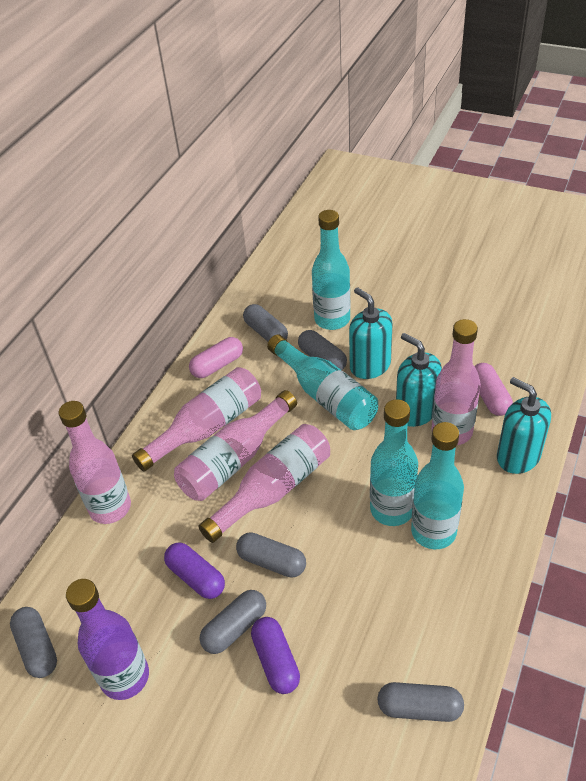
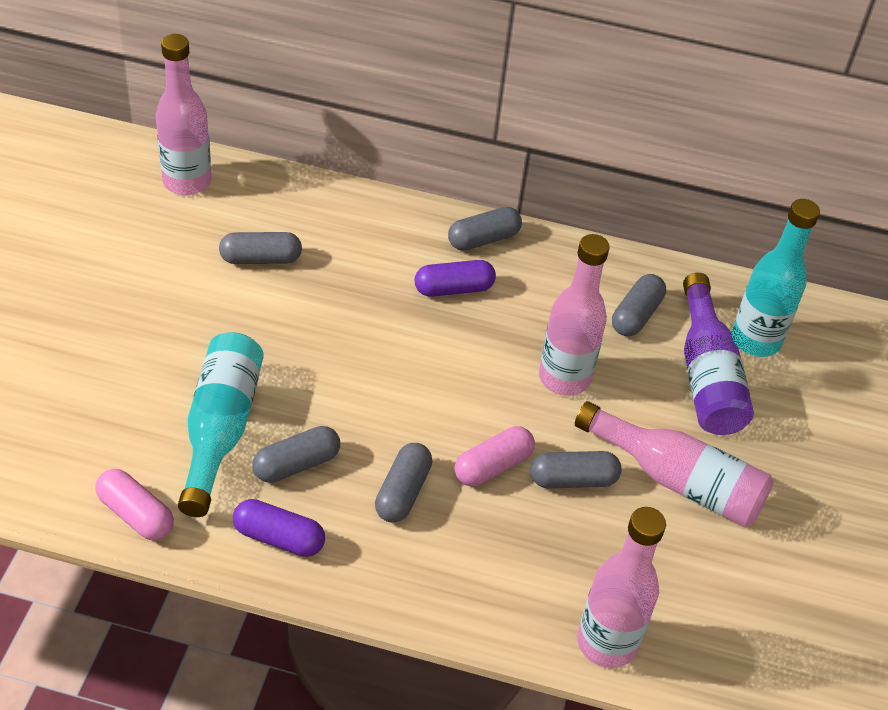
pink bottle: 5 -> 4
turquoise bottle: 4 -> 2
turquoise soap dispenser: 3 -> 0

